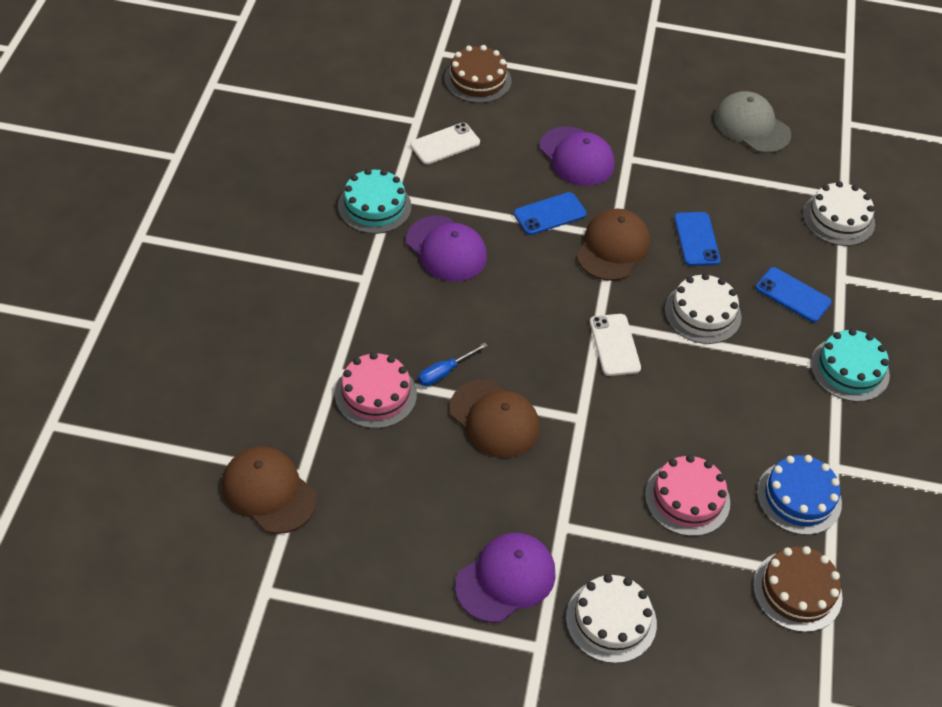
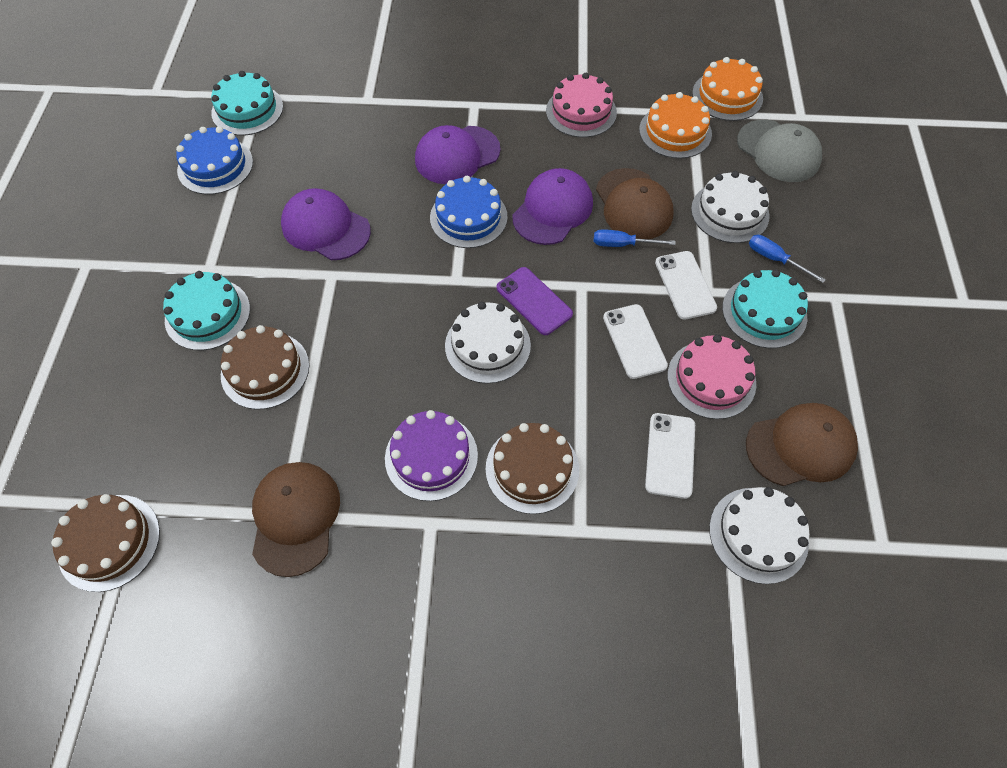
blue cake: 1 -> 2
blue phone: 3 -> 0
blue screwdriver: 1 -> 2
brown cake: 2 -> 3
orange cake: 0 -> 2
purple cake: 0 -> 1
purple phone: 0 -> 1
turquoise cake: 2 -> 3
white phone: 2 -> 3

